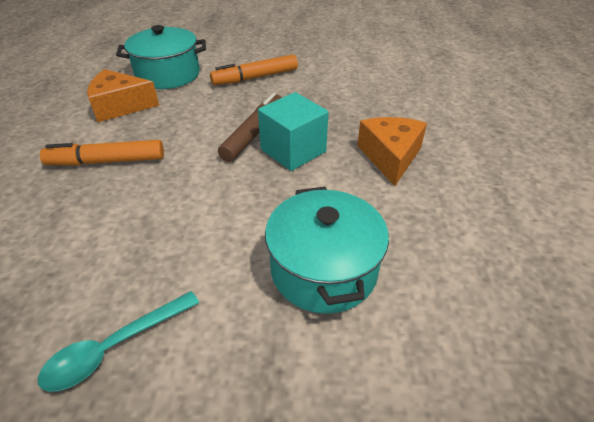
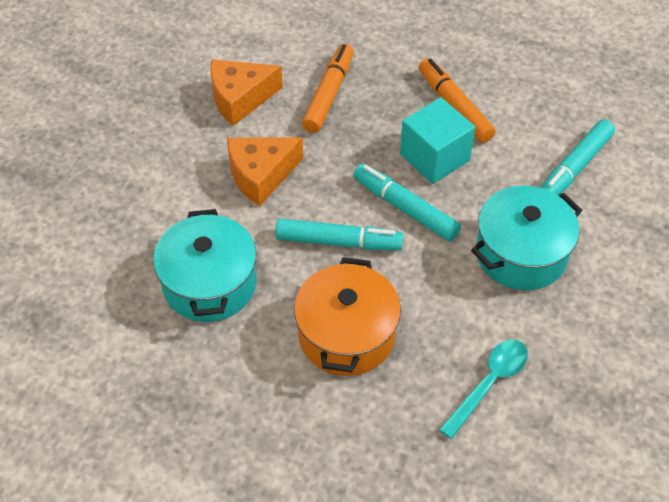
brown marker: 1 -> 0
orange pot: 0 -> 1
turquoise marker: 0 -> 3

